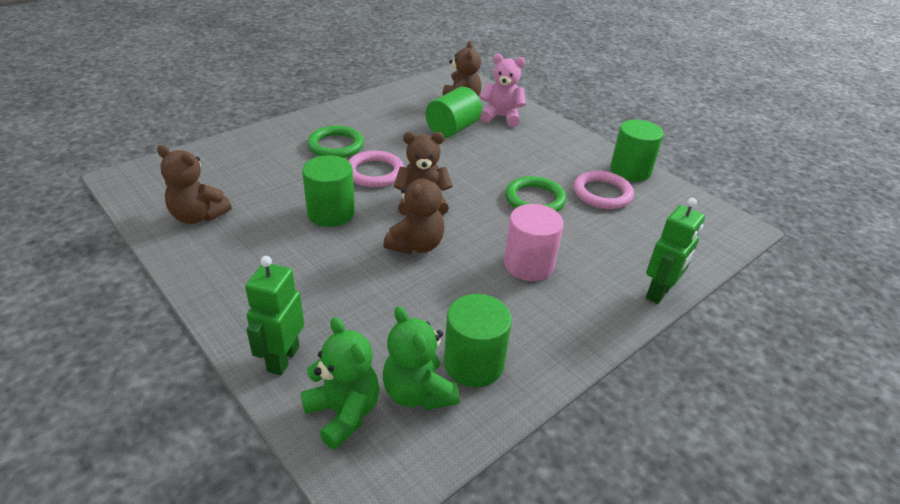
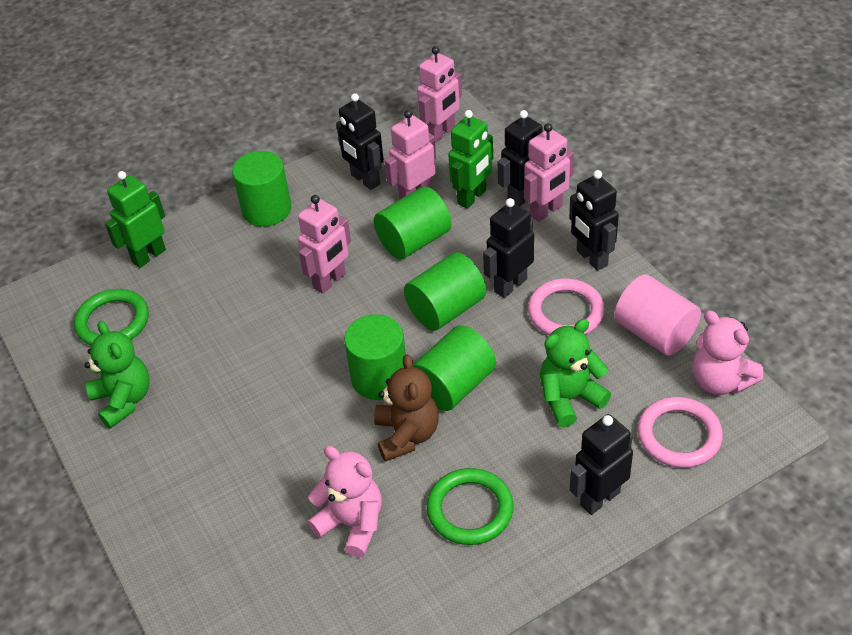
black robot: 0 -> 5
brown teddy bear: 4 -> 1
green cylinder: 4 -> 5
pink robot: 0 -> 4
pink teddy bear: 1 -> 2

